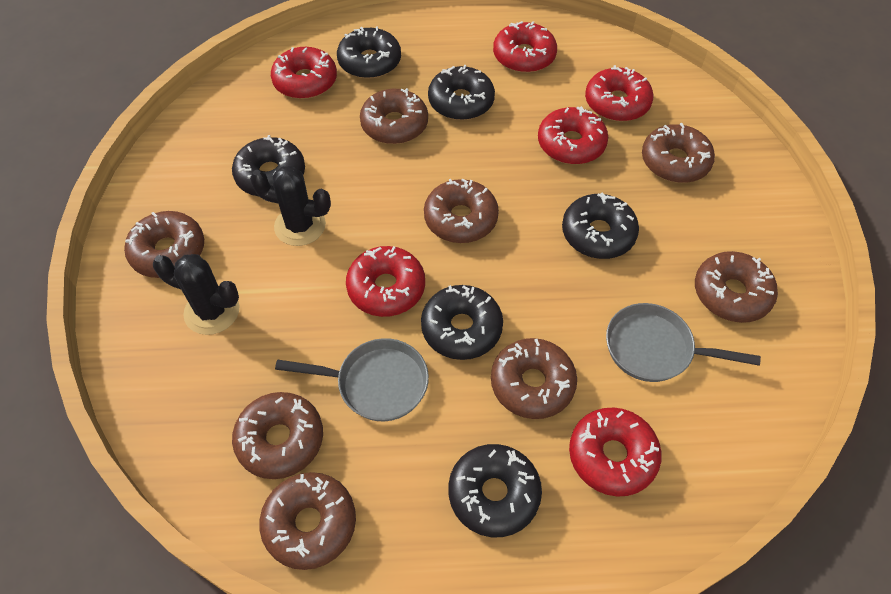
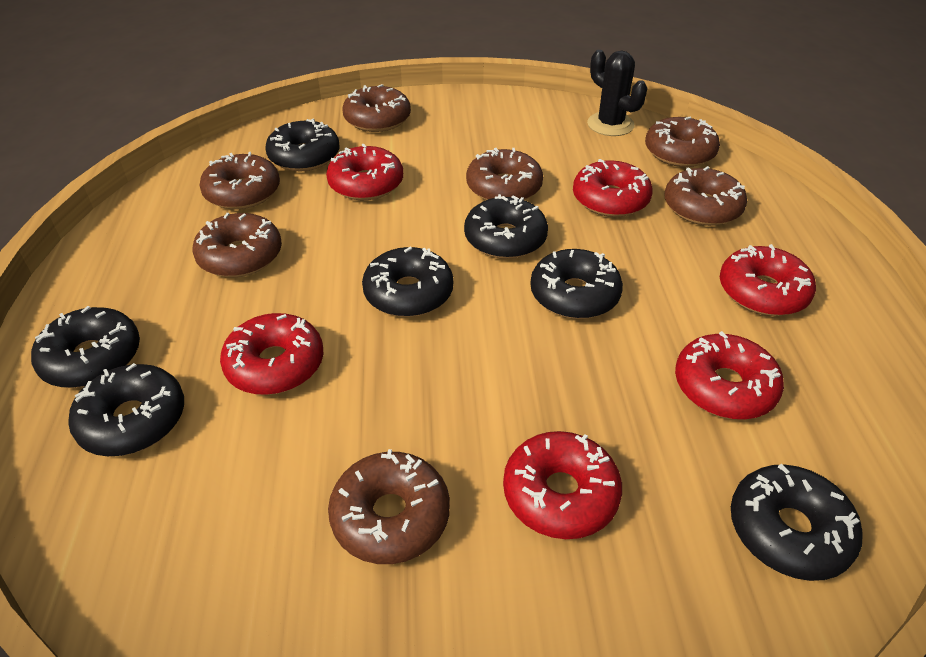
black cactus: 2 -> 1
black donut: 6 -> 7
brown donut: 8 -> 7
grey pan: 2 -> 0

